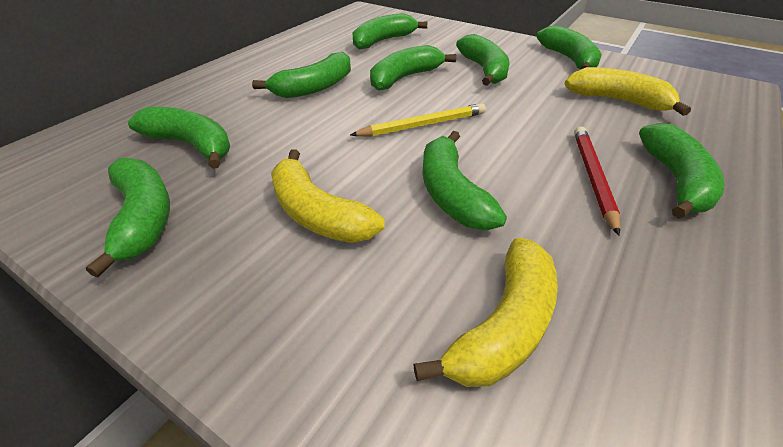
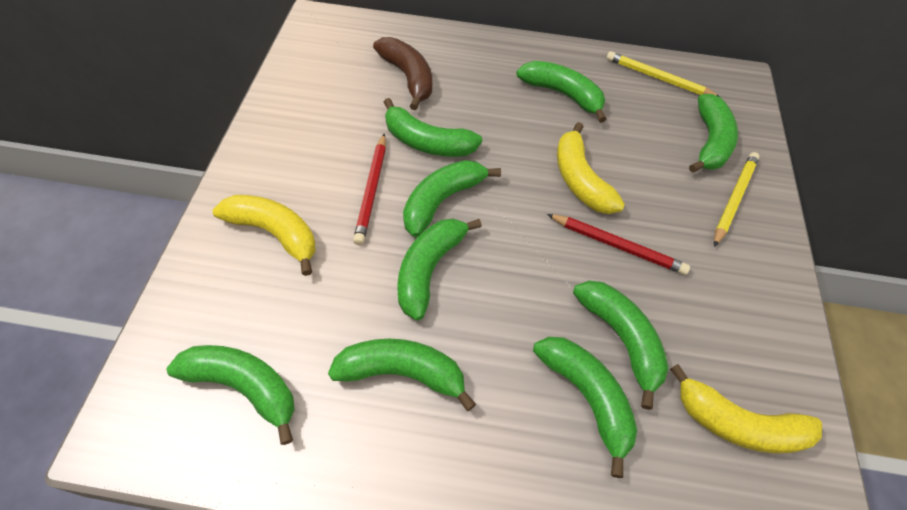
brown banana: 0 -> 1
red pencil: 1 -> 2
yellow pencil: 1 -> 2

